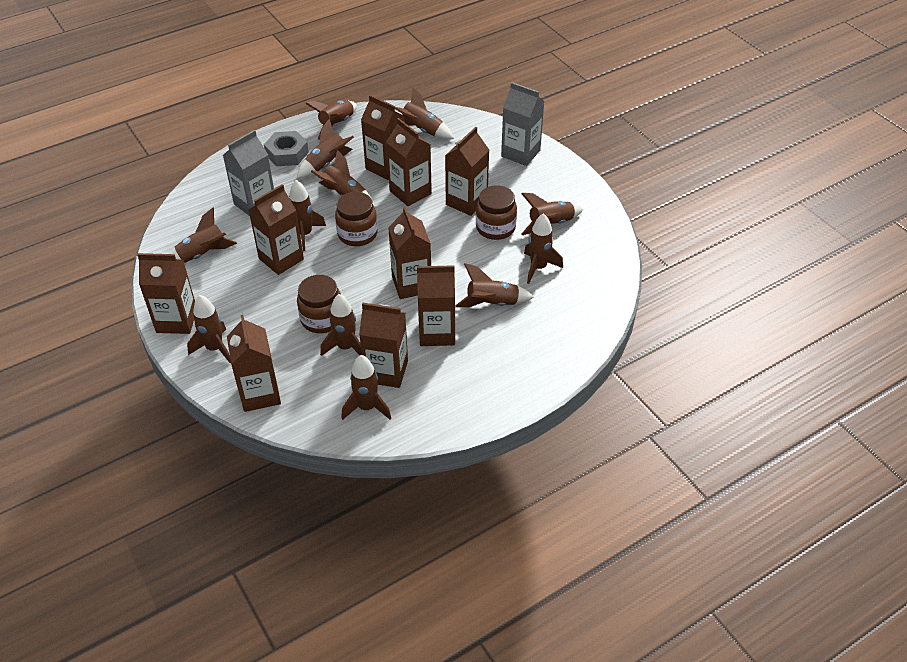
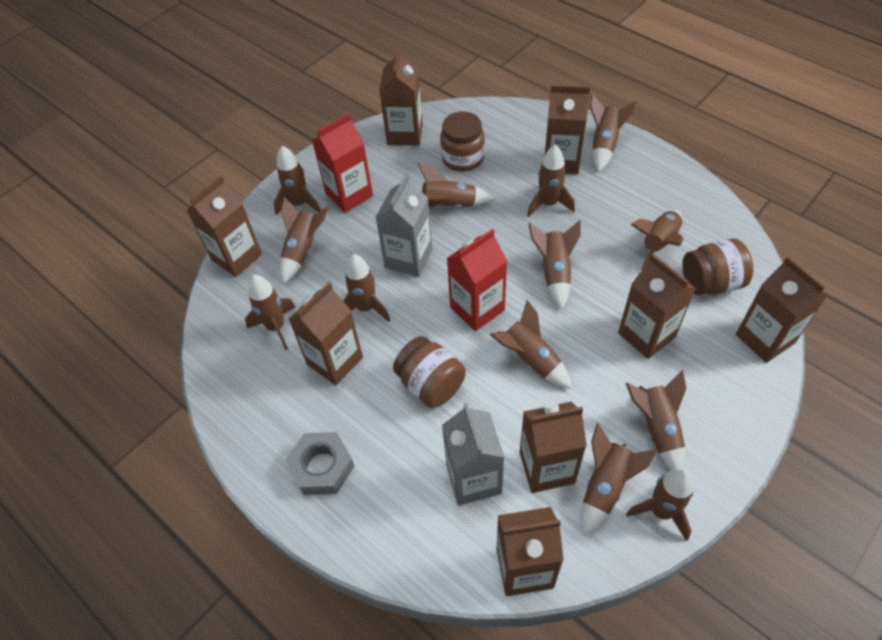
brown carton: 9 -> 8
brown rocket: 12 -> 13
red carton: 0 -> 2

